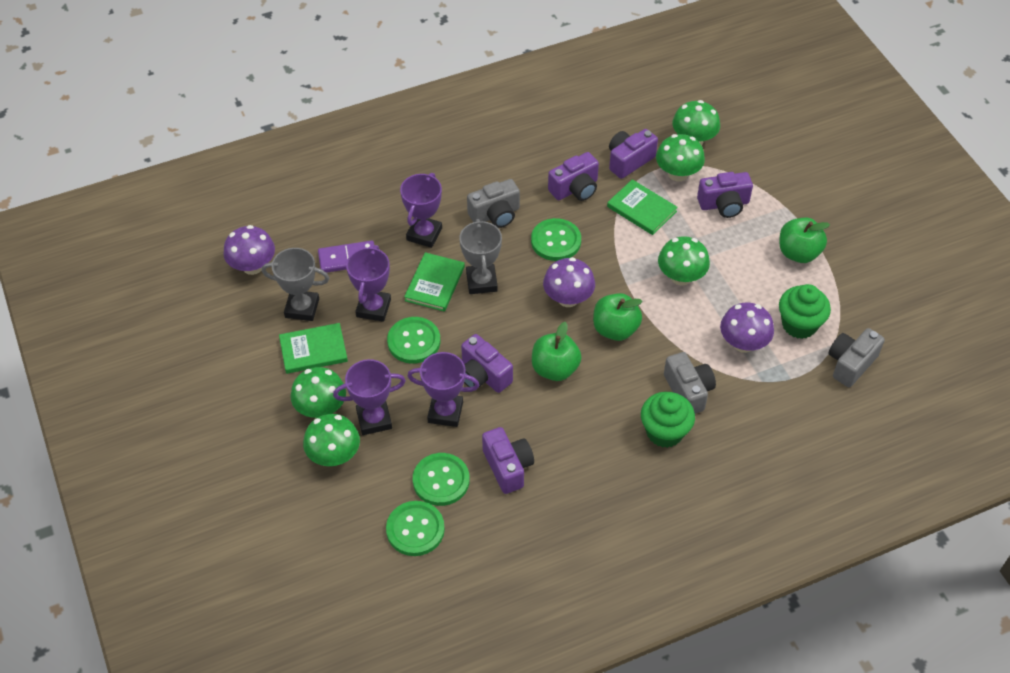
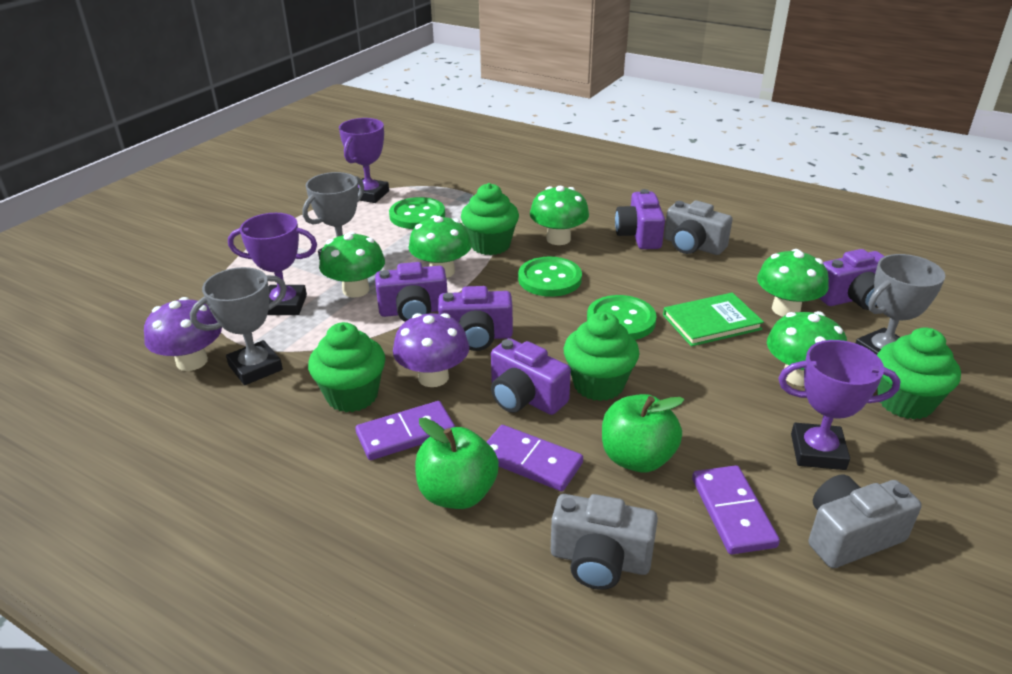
green apple: 3 -> 2
green book: 3 -> 1
green button: 4 -> 3
green cupcake: 2 -> 4
grey trophy: 2 -> 3
purple domino: 1 -> 3
purple mushroom: 3 -> 2
purple trophy: 4 -> 3

